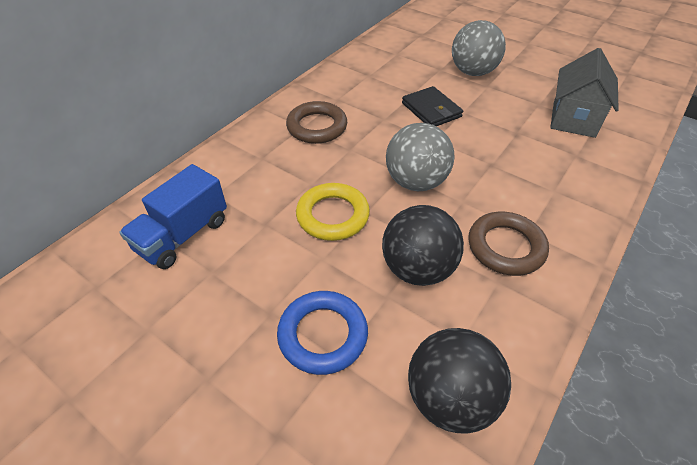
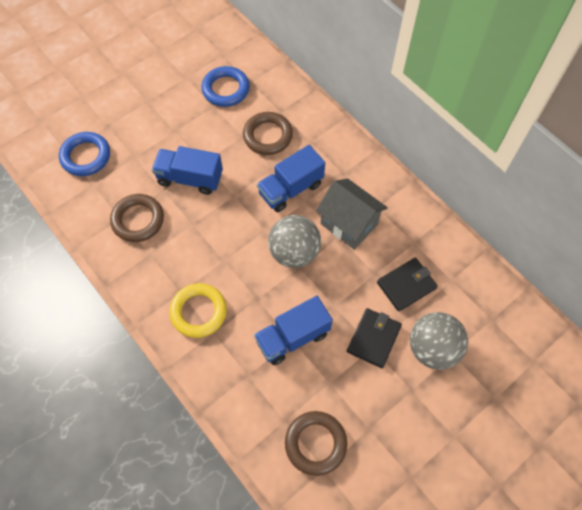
black ball: 2 -> 0
black wallet: 1 -> 2
blue ring: 1 -> 2
blue truck: 1 -> 3
brown ring: 2 -> 3

